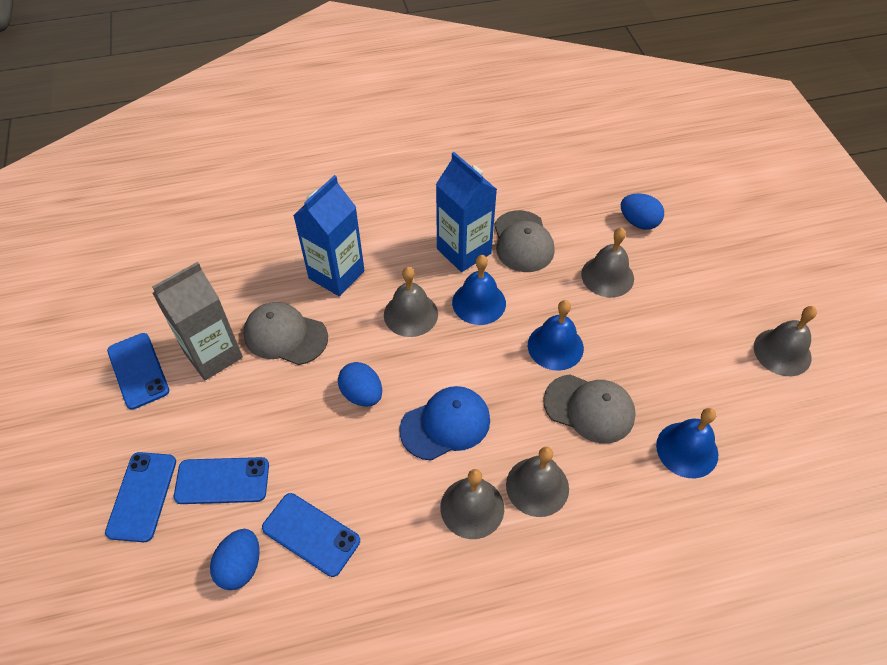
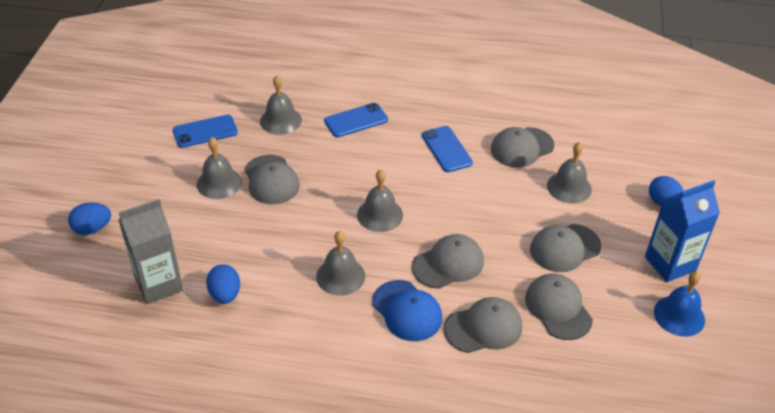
blue bell: 3 -> 1
blue carton: 2 -> 1
blue phone: 4 -> 3
grey cap: 3 -> 6

